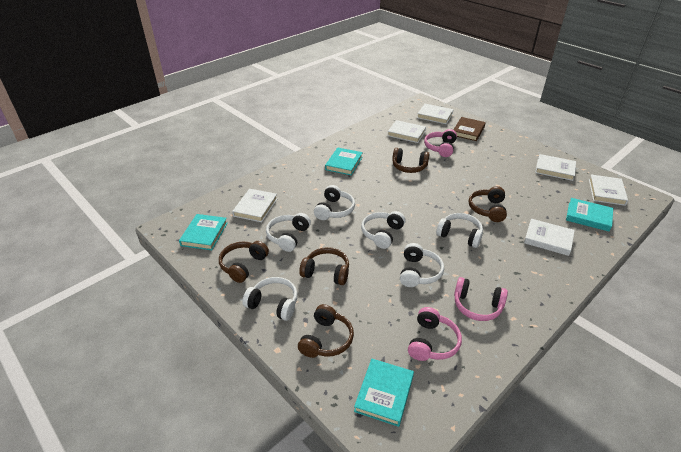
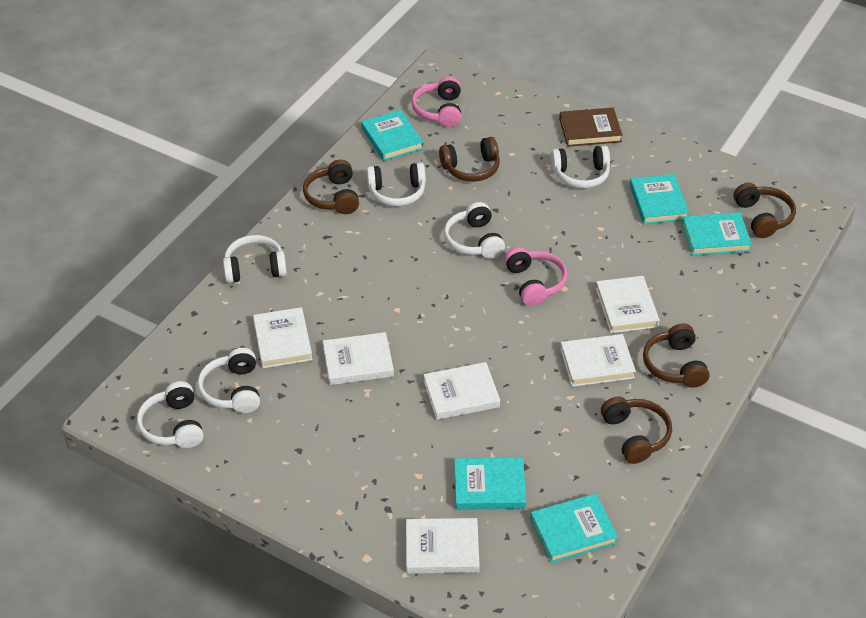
pink headphones: 3 -> 2
turquoise book: 4 -> 5

